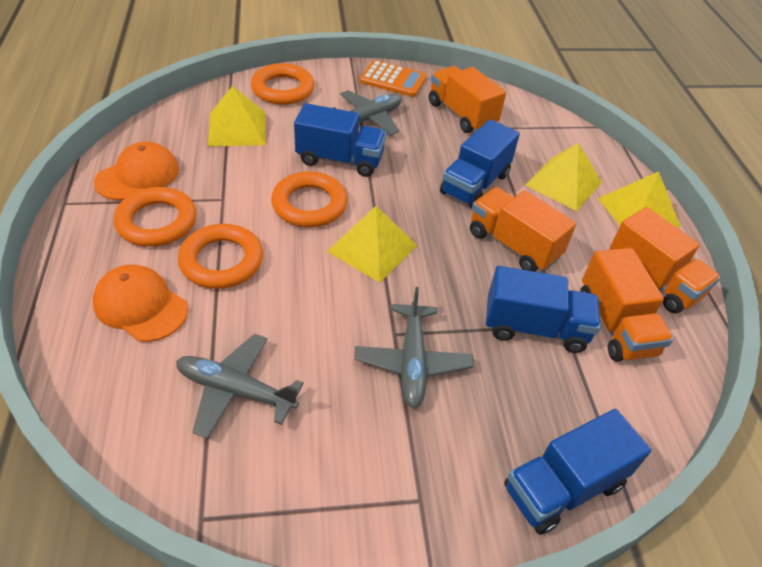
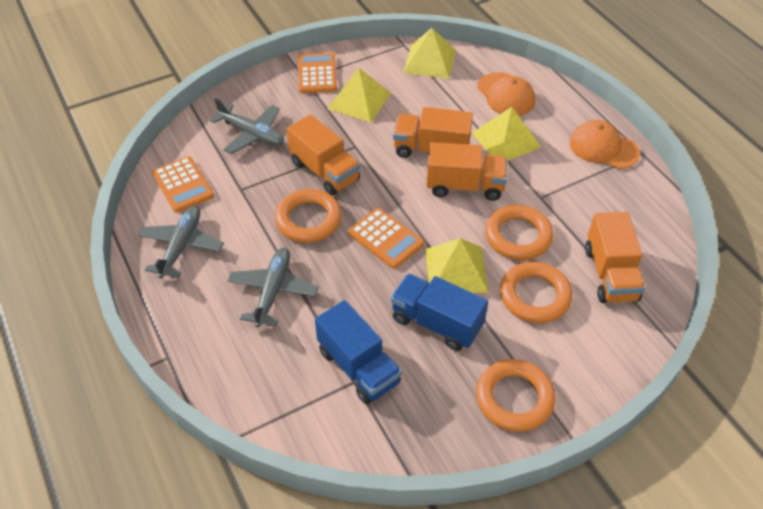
blue truck: 4 -> 2
orange calculator: 1 -> 3

